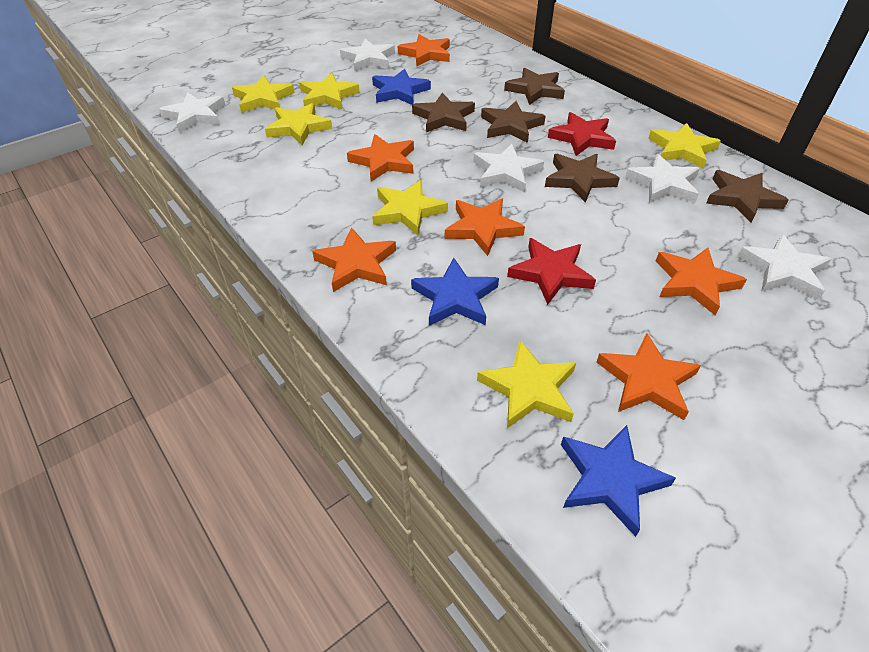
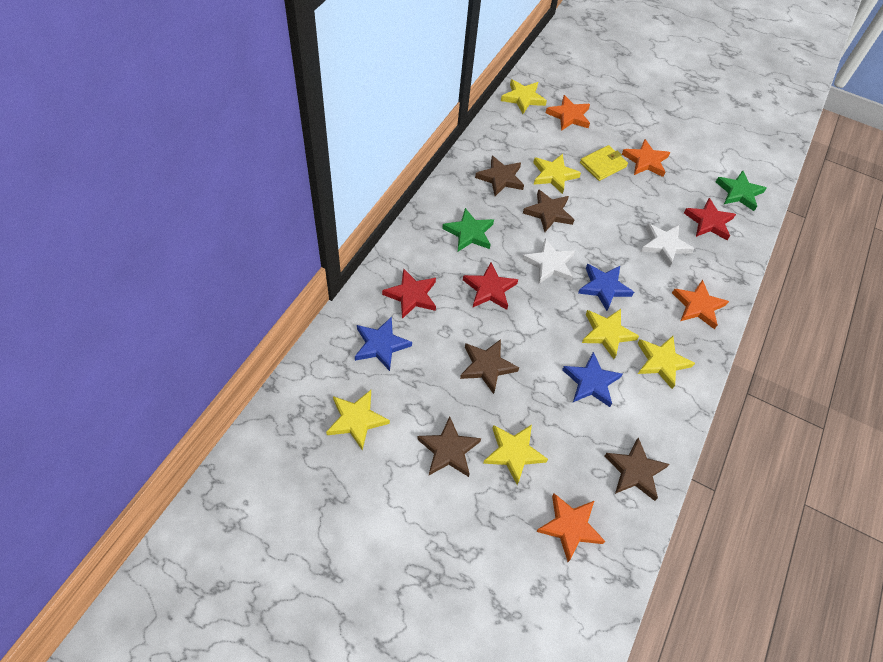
green star: 0 -> 2
orange star: 6 -> 4
red star: 2 -> 3
white star: 5 -> 2
yellow wallet: 0 -> 1

